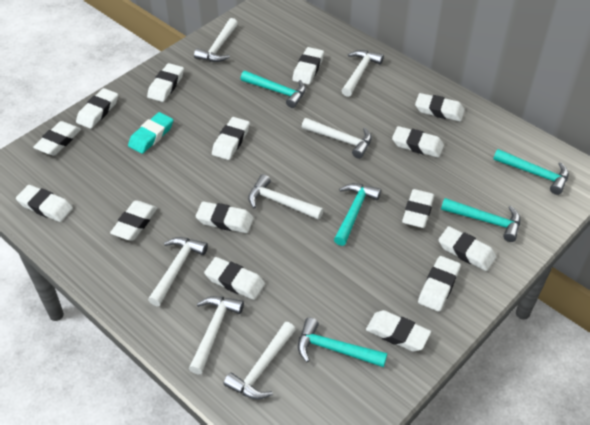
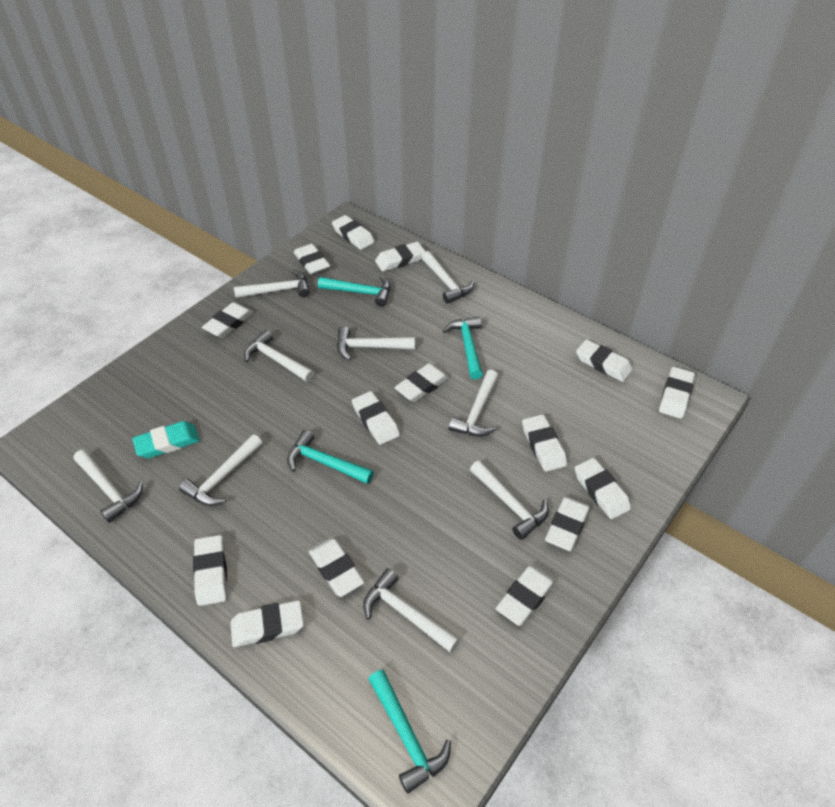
turquoise hammer: 5 -> 4
white hammer: 7 -> 9

